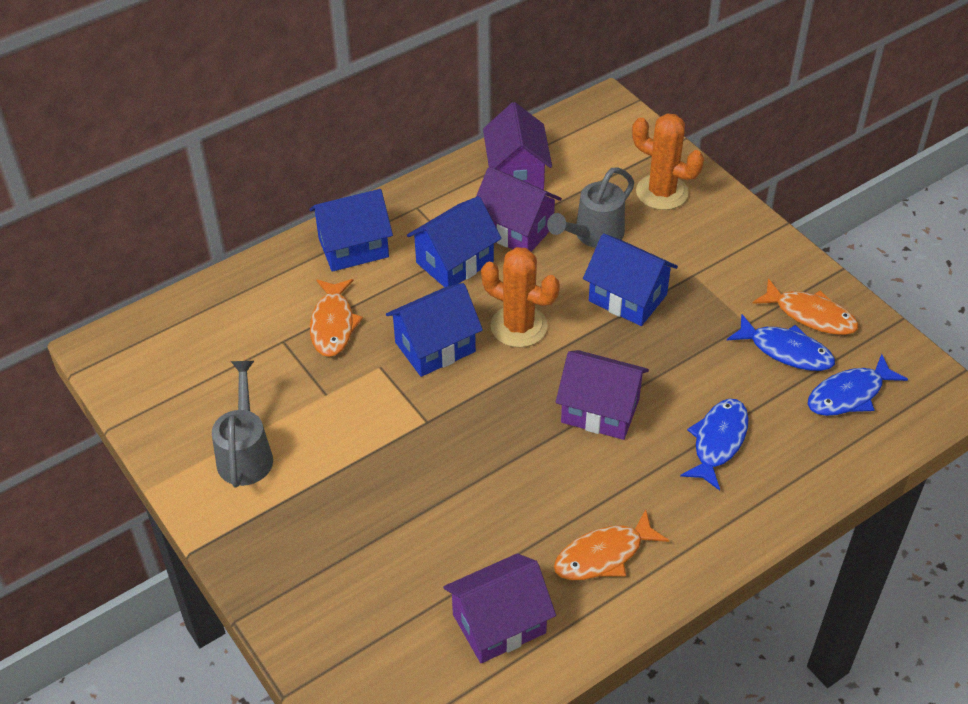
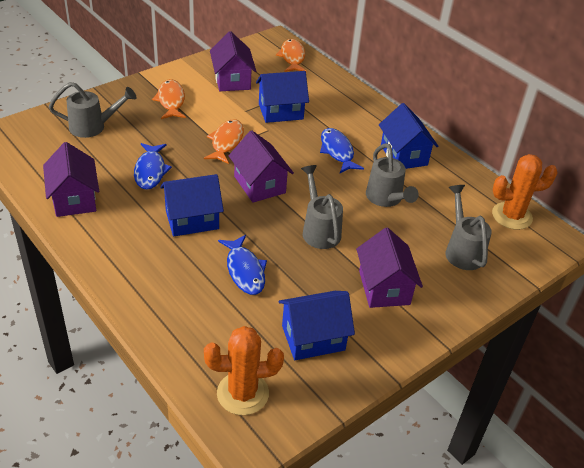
grey watering can: 2 -> 4

